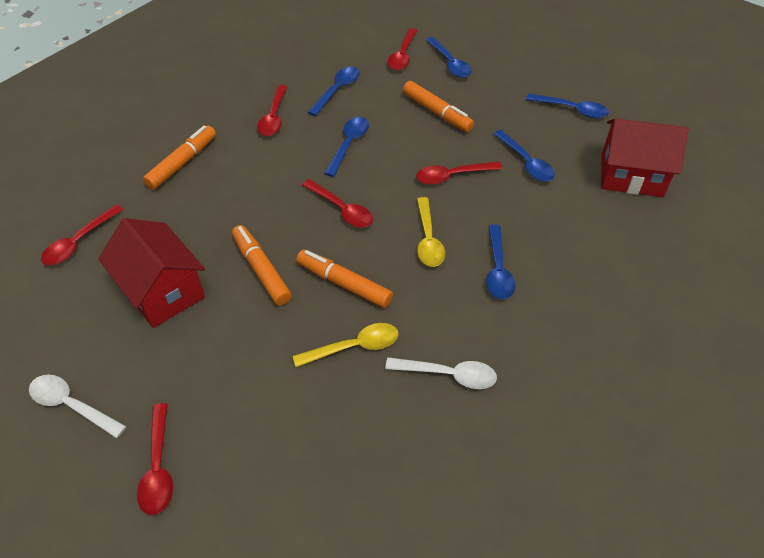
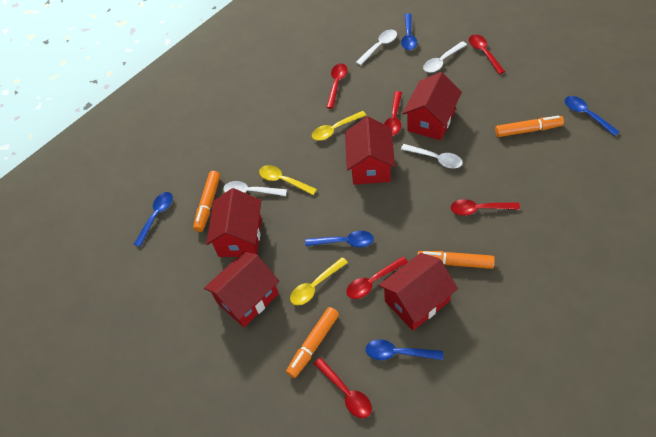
blue spoon: 6 -> 5
red house: 2 -> 5
white spoon: 2 -> 4
yellow spoon: 2 -> 3

